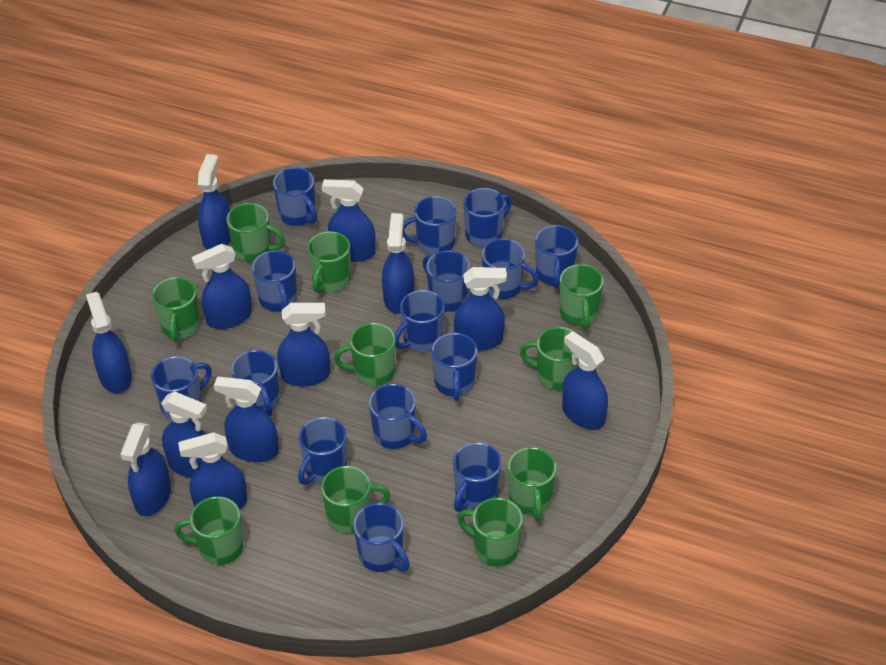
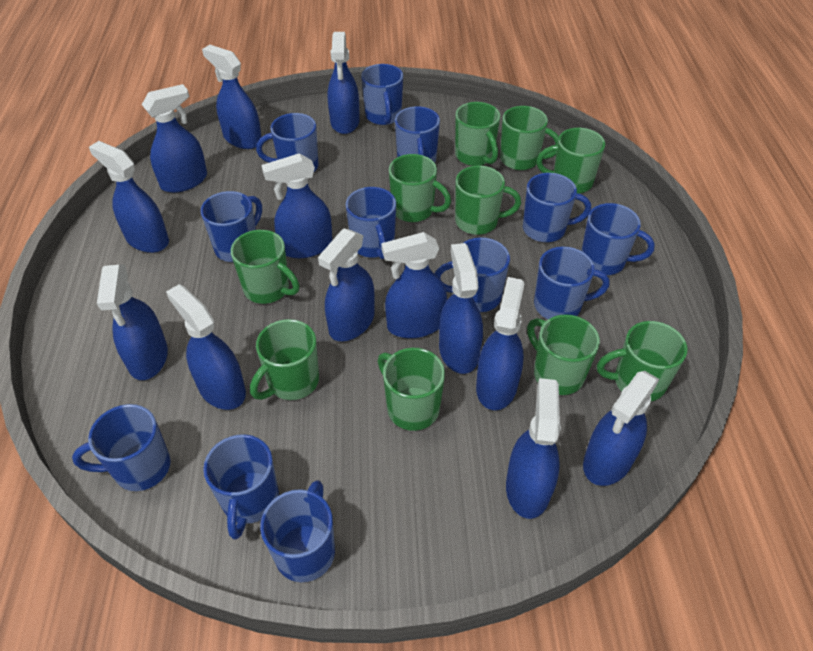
blue mug: 15 -> 12
blue spray bottle: 12 -> 13

